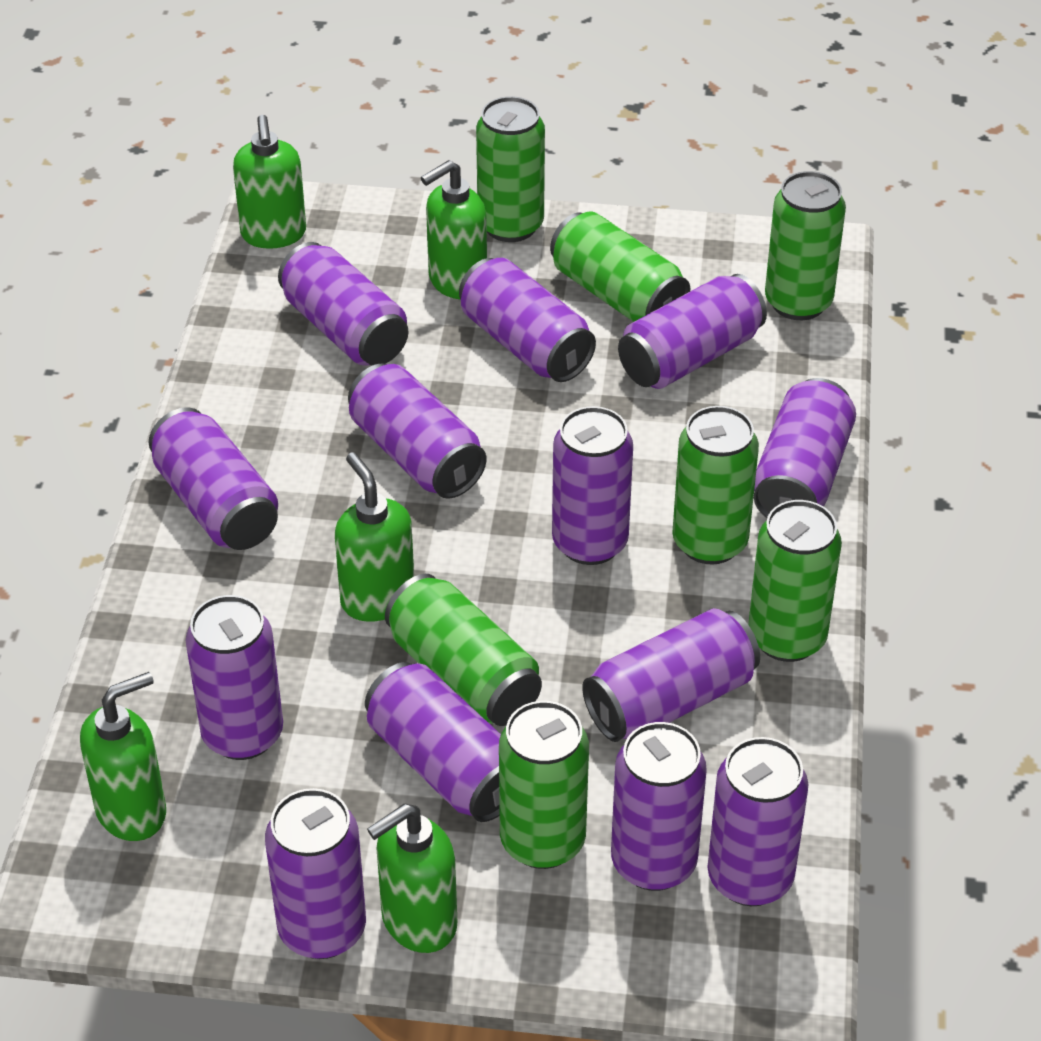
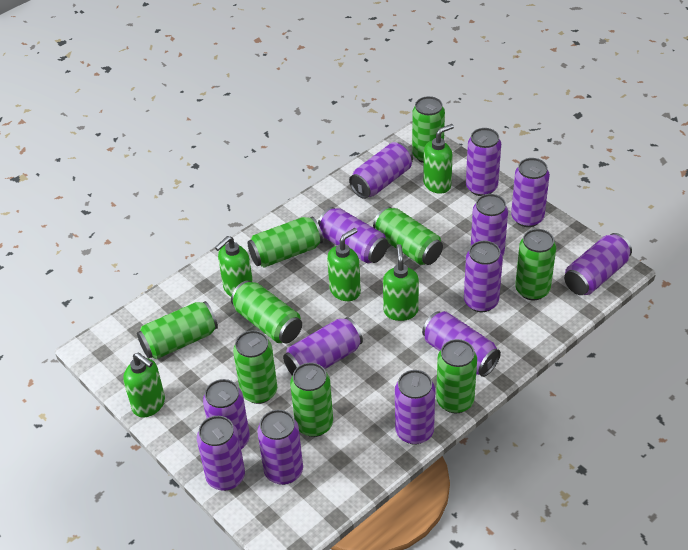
green can: 7 -> 9

